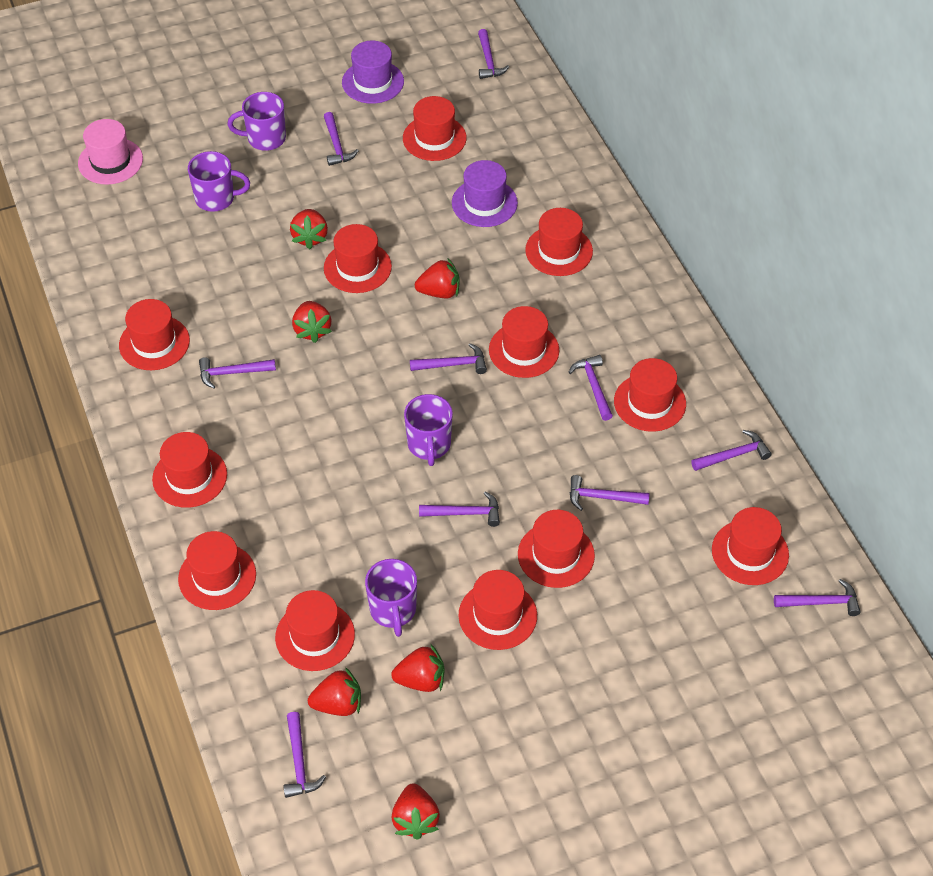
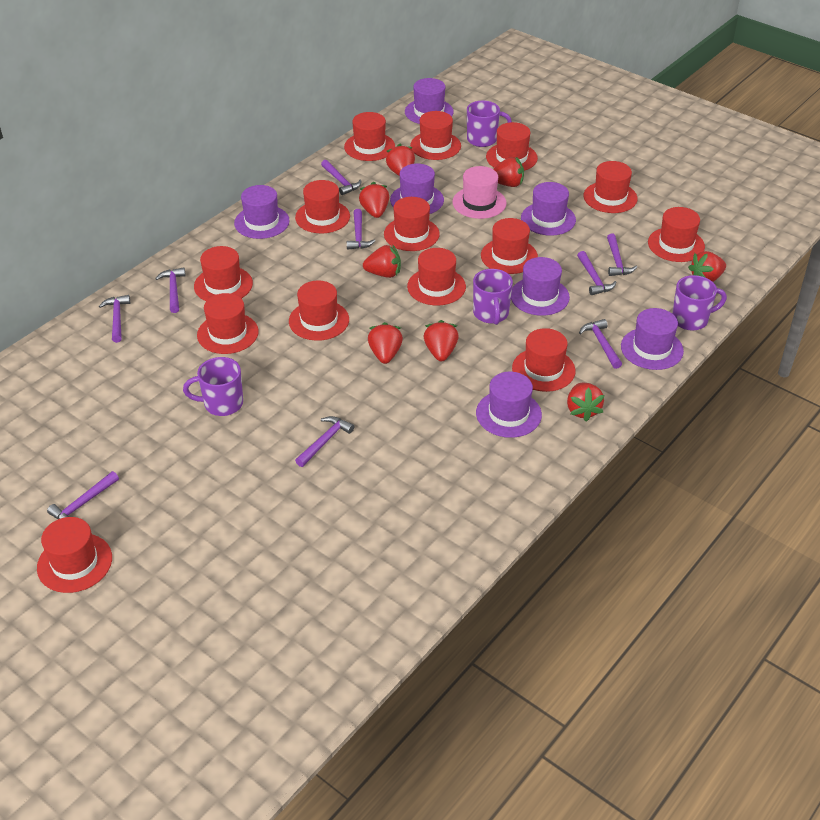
purple hammer: 10 -> 9
purple hat: 2 -> 7
red hat: 12 -> 14
red strawberry: 6 -> 8

